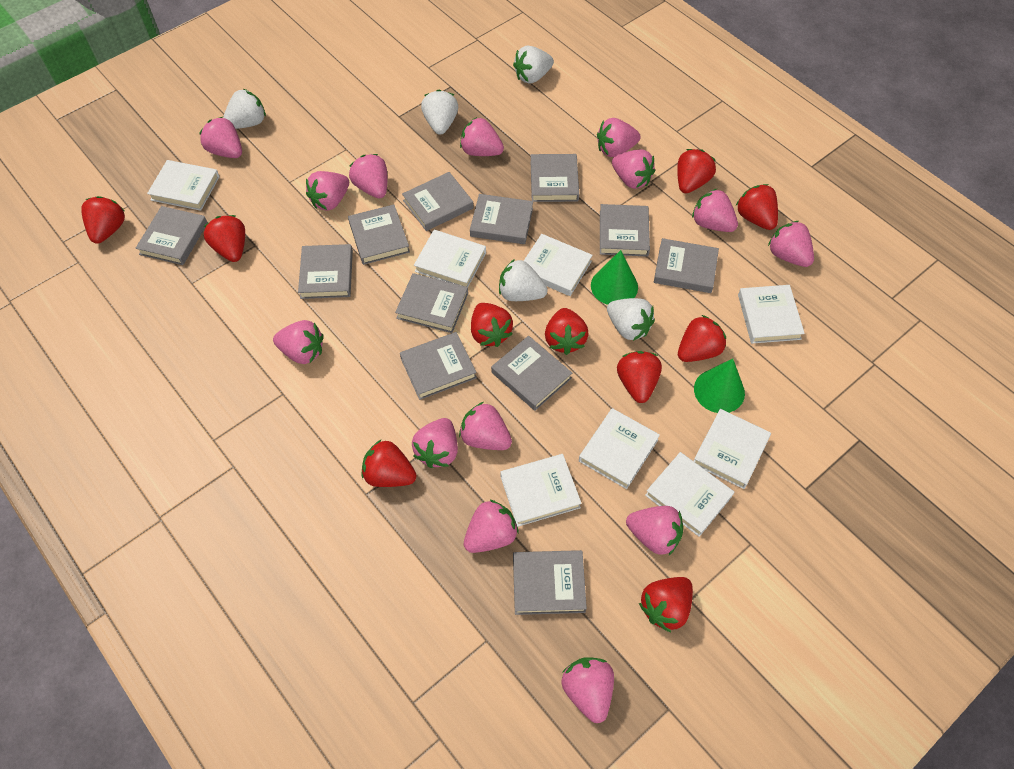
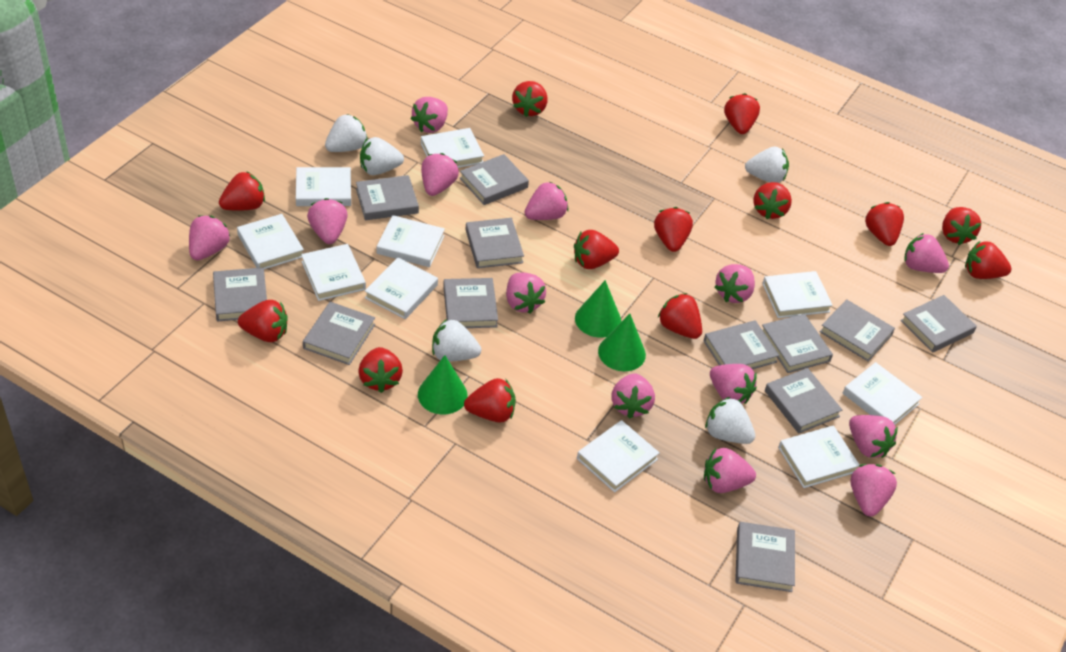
green cone: 2 -> 3
pink strawberry: 14 -> 13
red strawberry: 10 -> 13
white book: 8 -> 10

